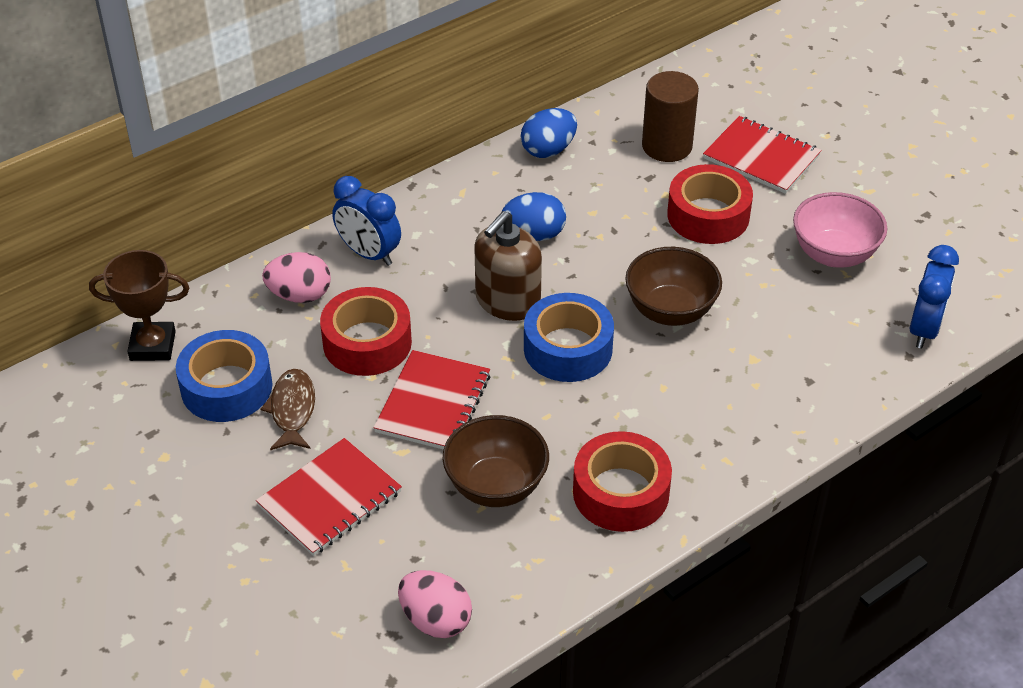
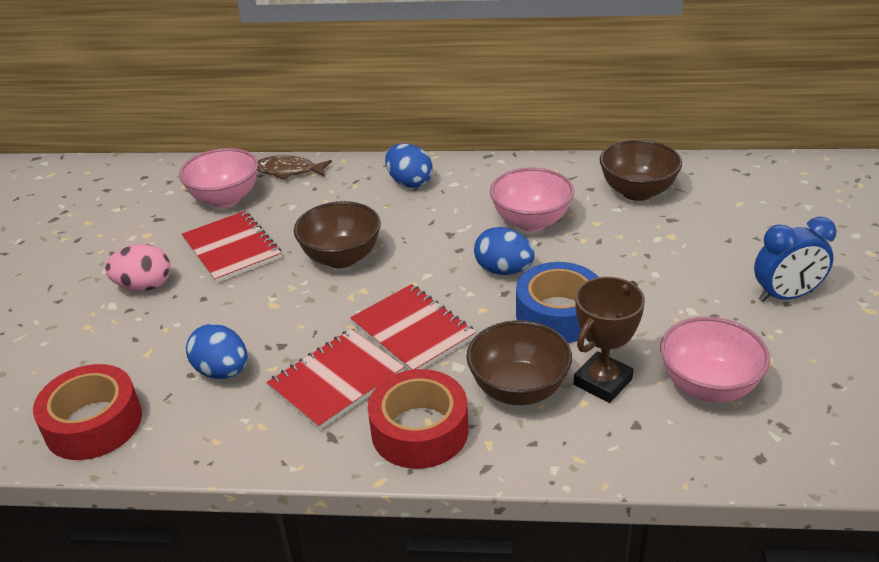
blue clock: 2 -> 1
blue egg: 2 -> 3
blue tape: 2 -> 1
brown bowl: 2 -> 3
brown cylinder: 1 -> 0
brown soap dispenser: 1 -> 0
pink bowl: 1 -> 3
pink egg: 2 -> 1
red tape: 3 -> 2

